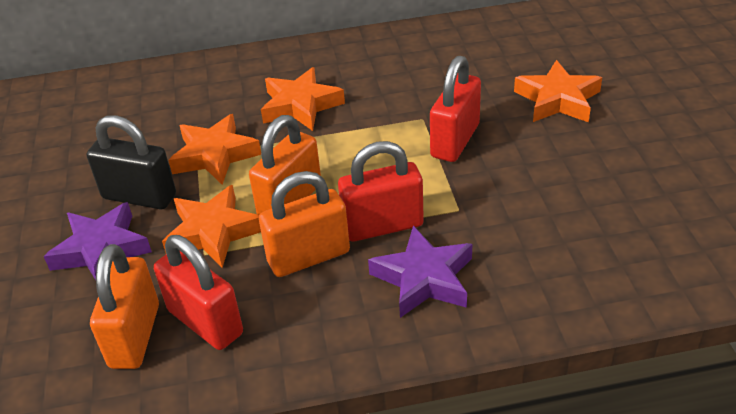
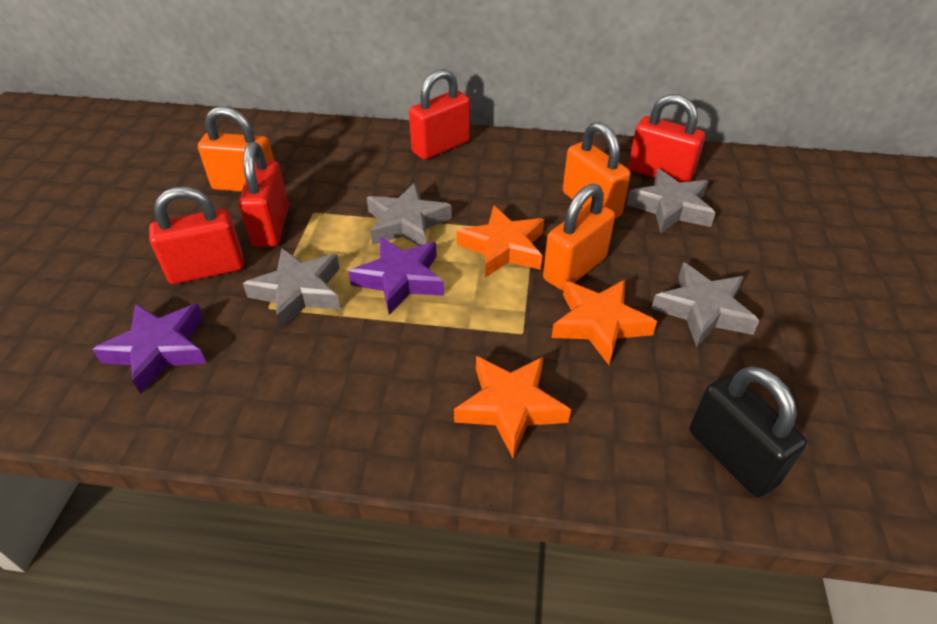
grey star: 0 -> 4
orange star: 4 -> 3
red padlock: 3 -> 4

